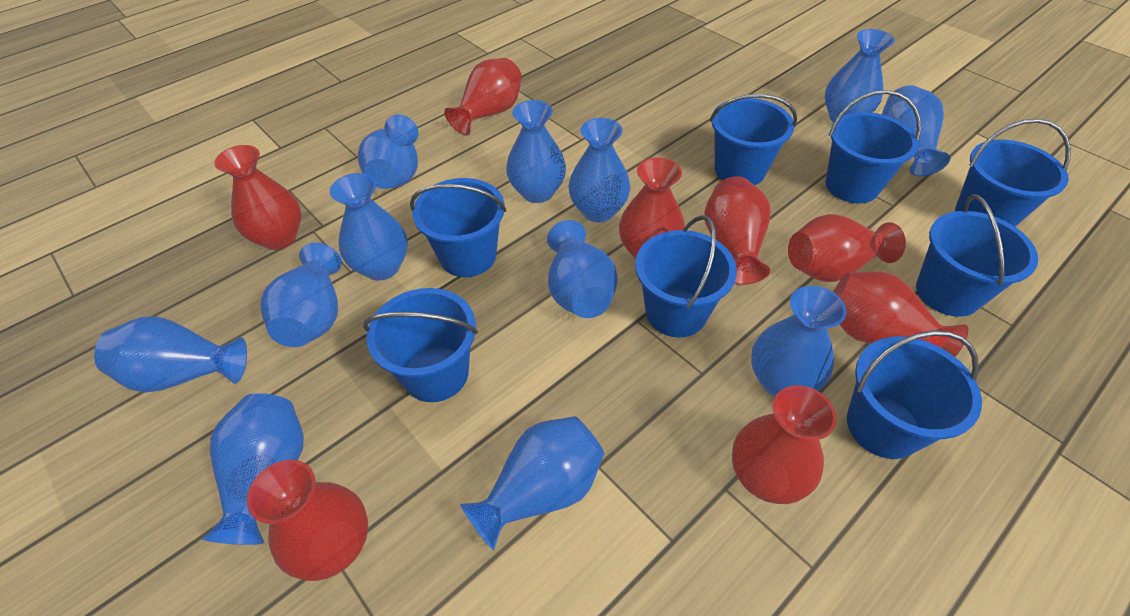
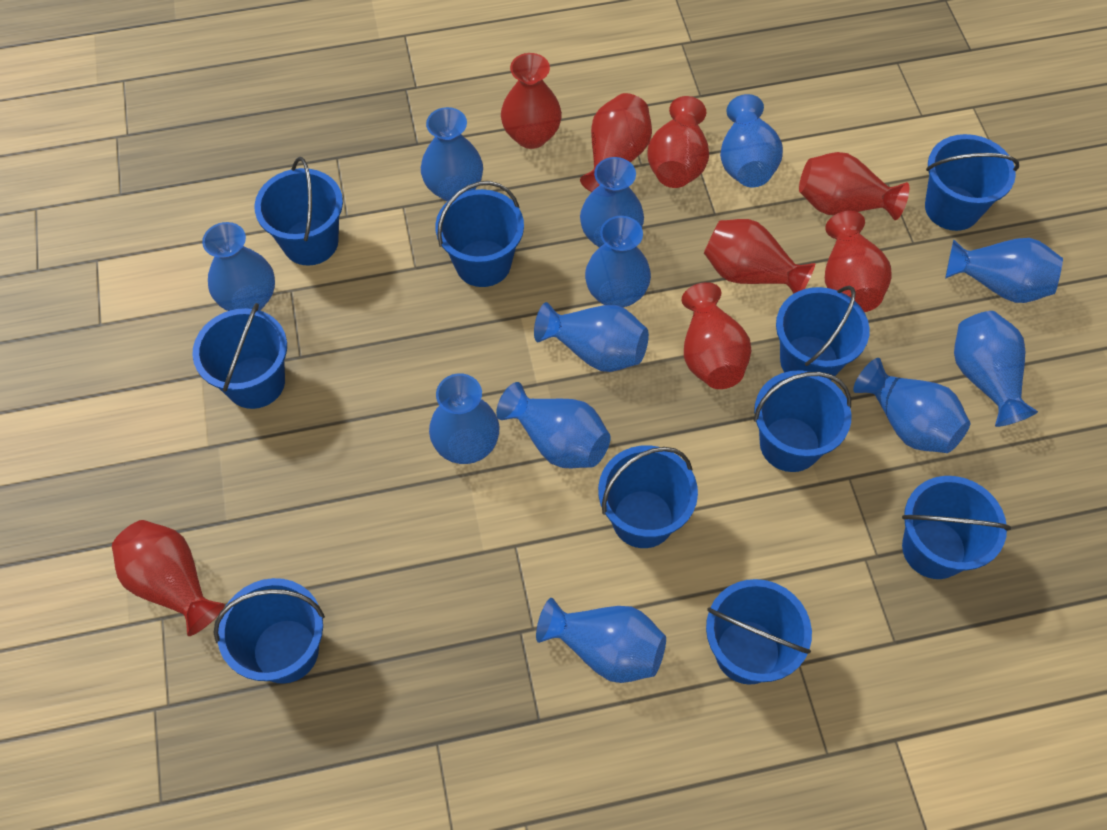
blue bucket: 8 -> 10

